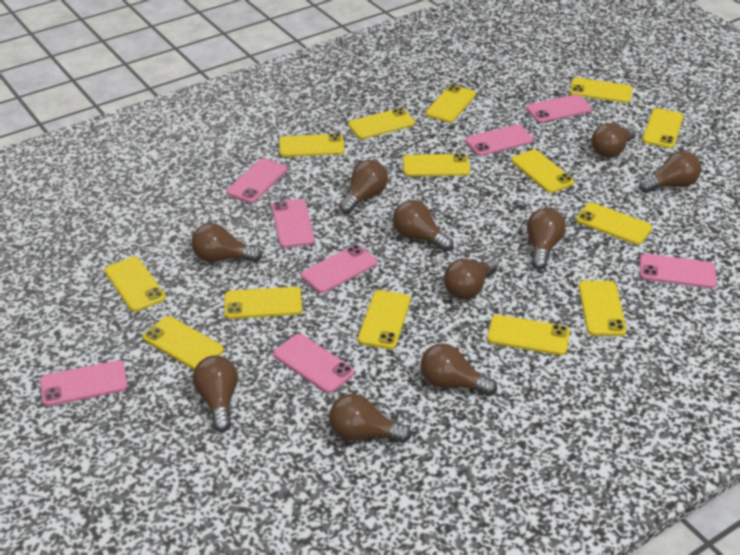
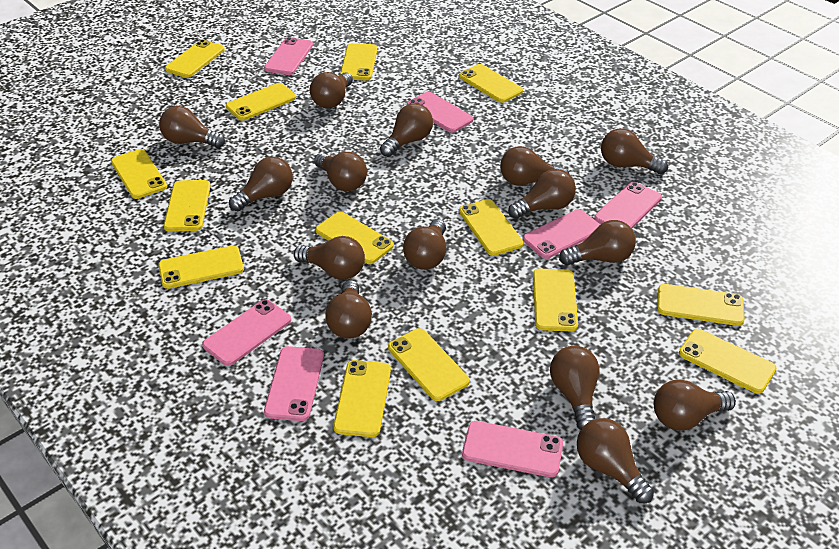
brown light bulb: 10 -> 15
pink phone: 8 -> 7

